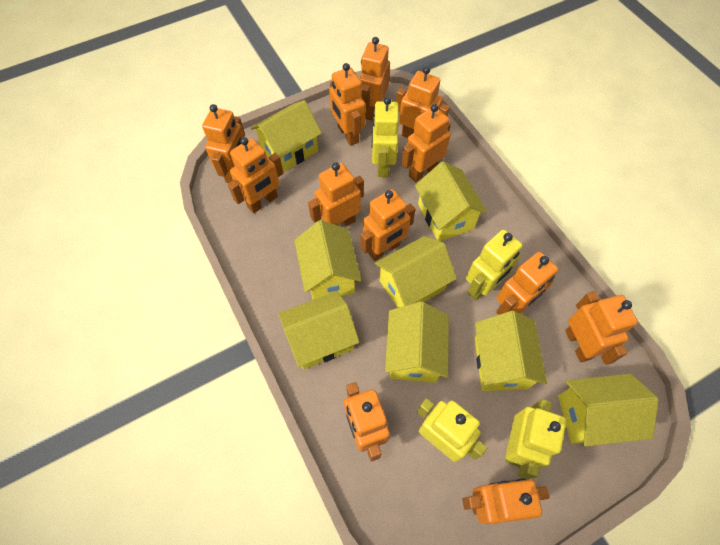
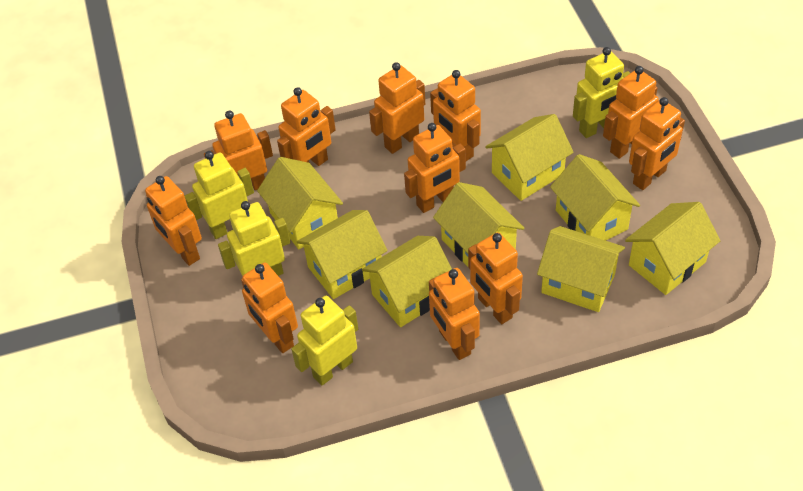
orange robot: 12 -> 11

